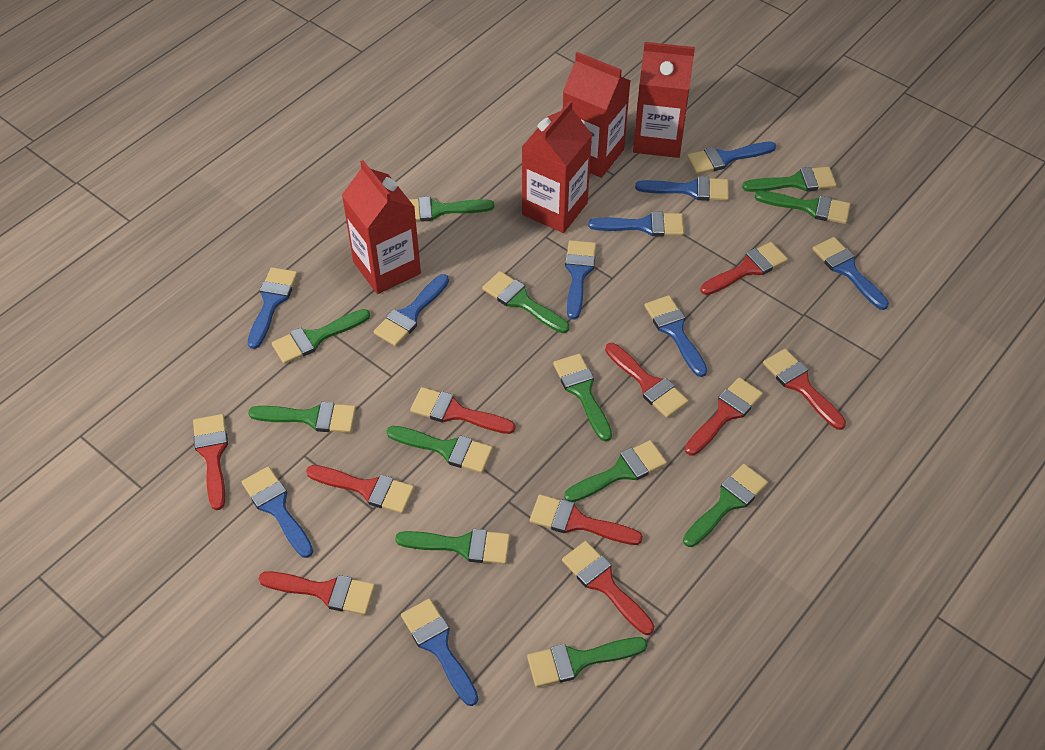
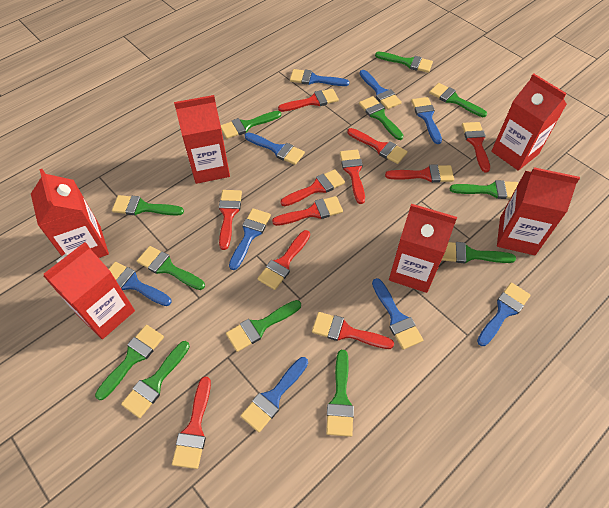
blue brush: 10 -> 9
red brush: 10 -> 11
red carton: 4 -> 6

